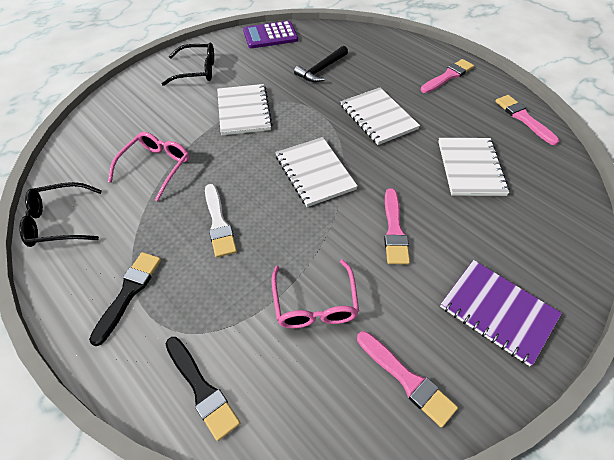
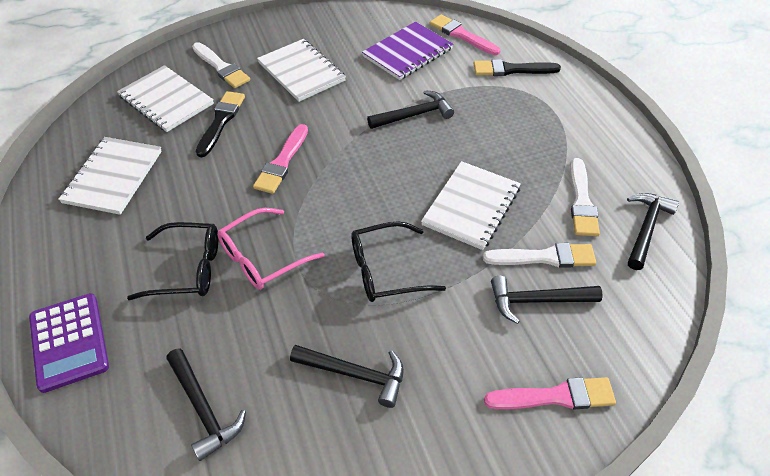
black hammer: 1 -> 5
pink brush: 4 -> 3
pink glasses: 2 -> 1
white brush: 1 -> 3

